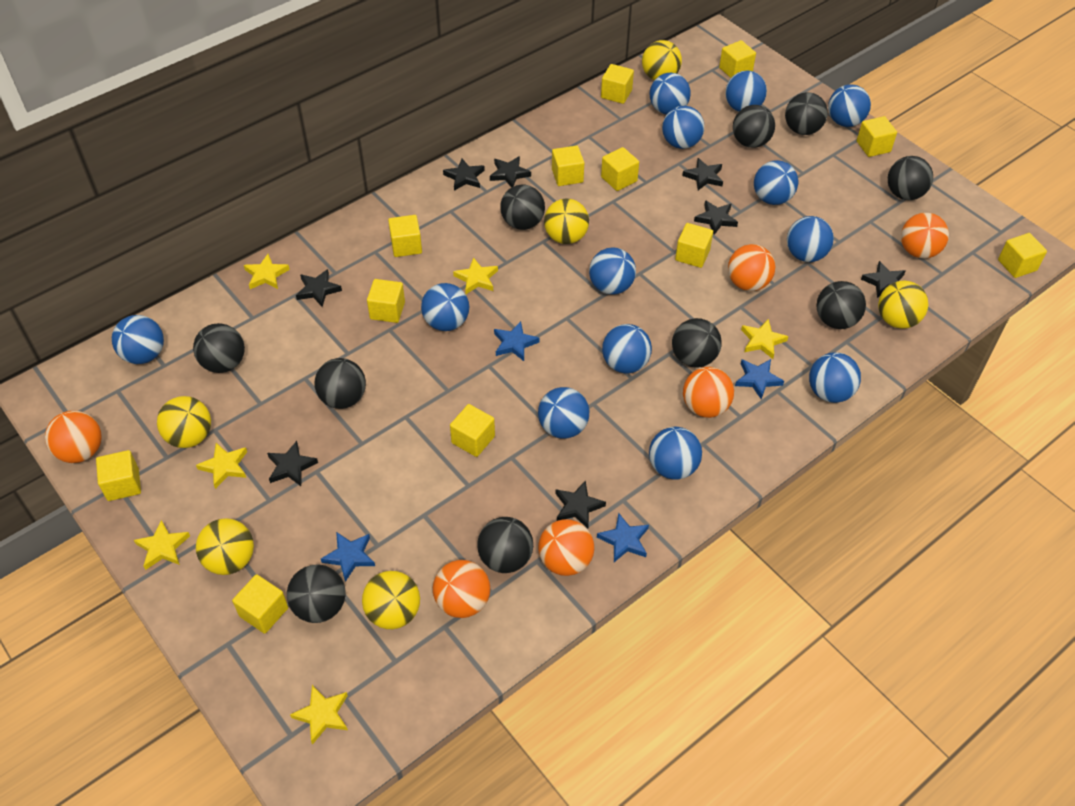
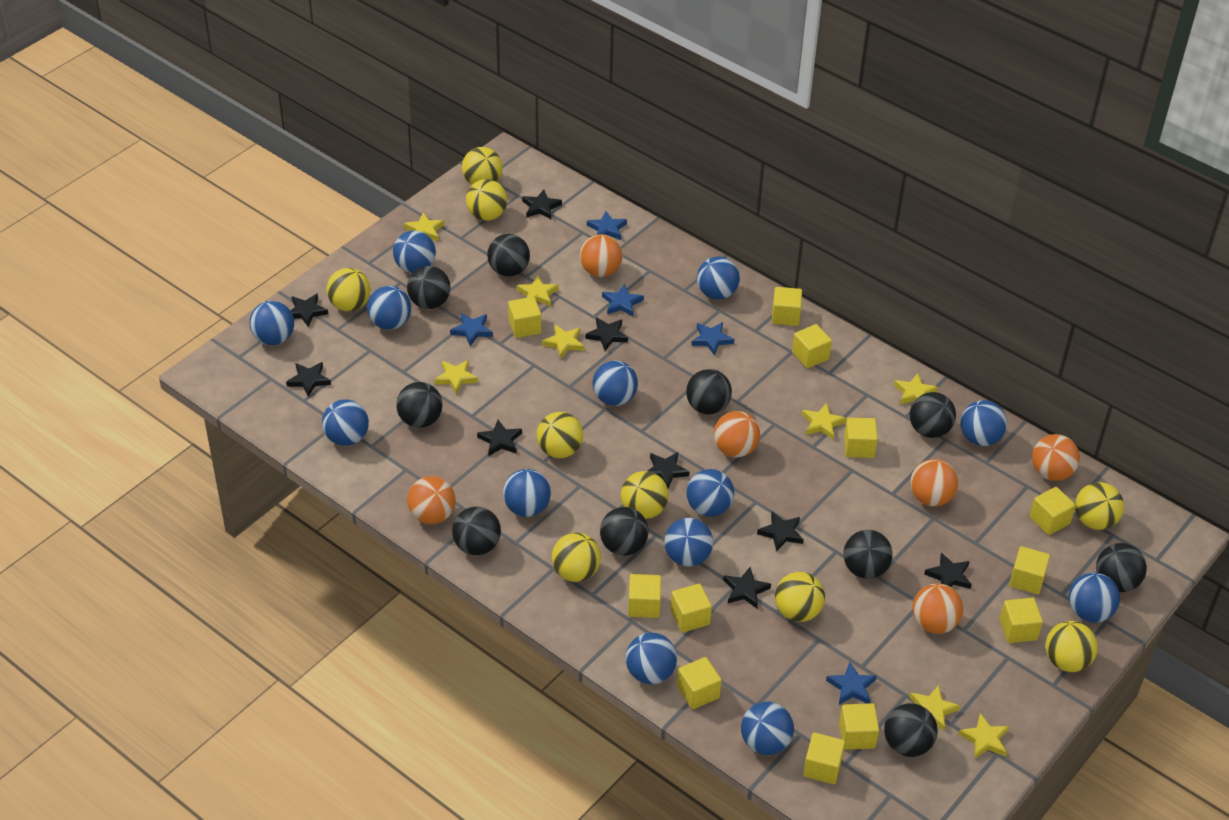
black star: 8 -> 9
blue star: 4 -> 5
yellow ball: 6 -> 9
yellow star: 6 -> 8

